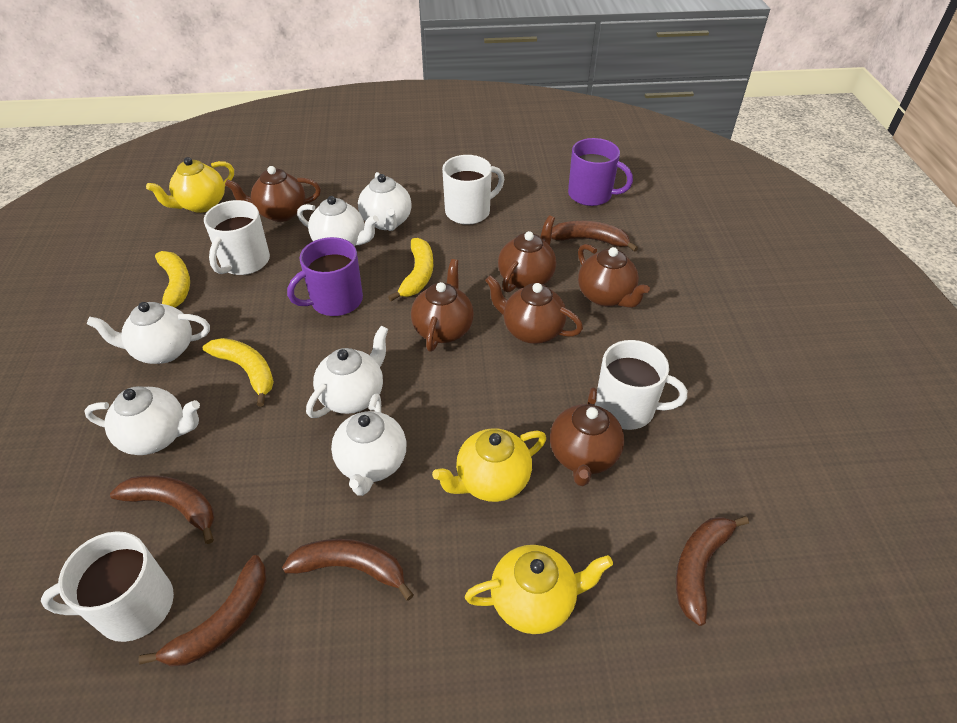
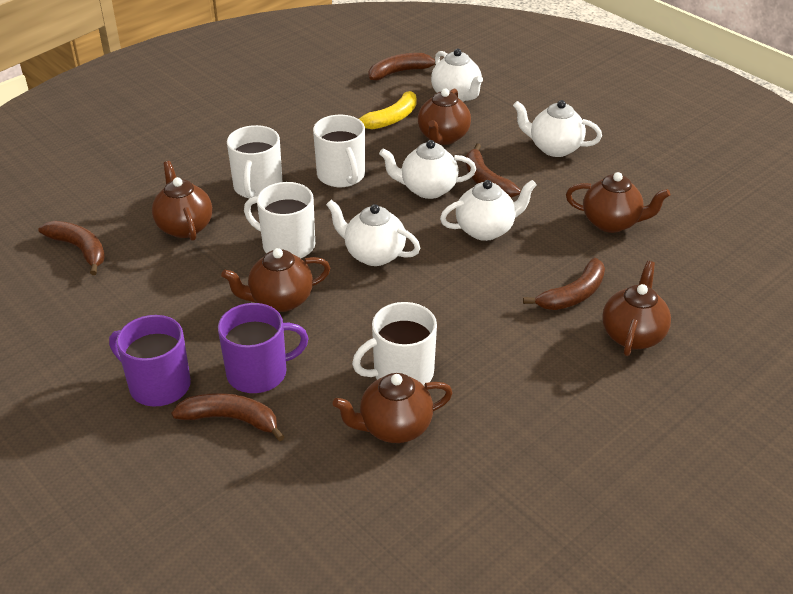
white teapot: 6 -> 5
yellow banana: 3 -> 1
yellow teapot: 3 -> 0

